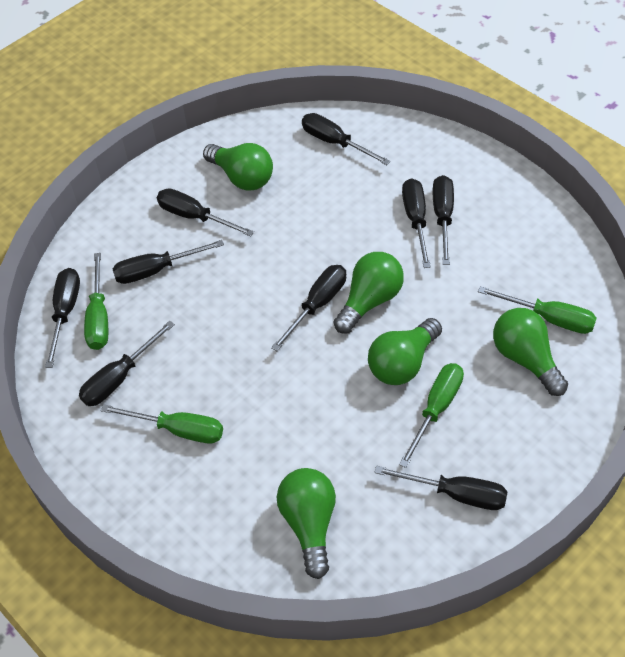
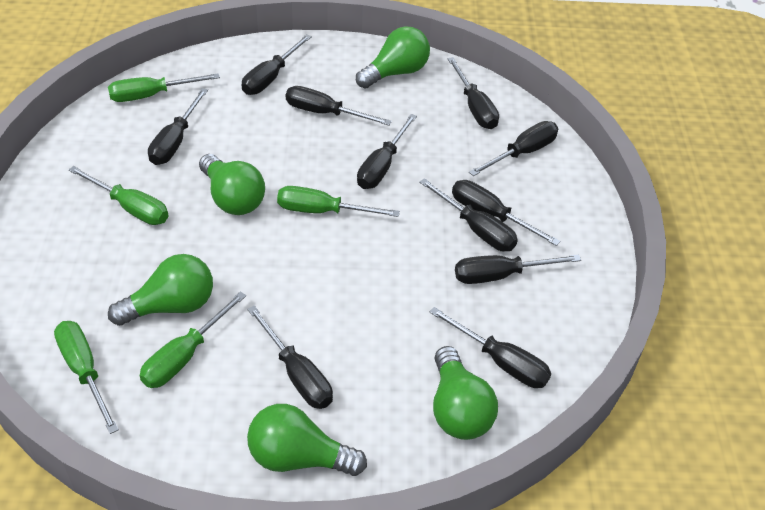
black screwdriver: 9 -> 11
green screwdriver: 4 -> 5

